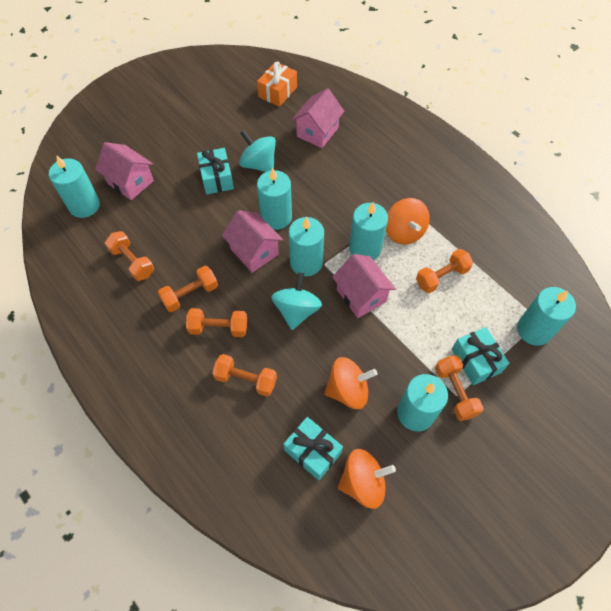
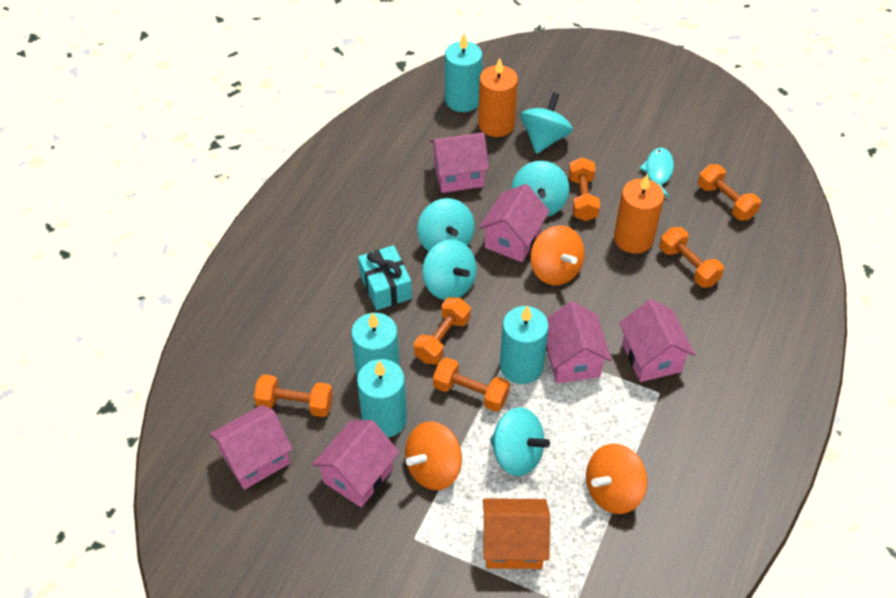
orange candle: 0 -> 2
orange gift: 1 -> 0
orange house: 0 -> 1
pink house: 4 -> 6
turquoise candle: 6 -> 4
turquoise fish: 0 -> 1
turquoise gift: 3 -> 1
turquoise spinning top: 2 -> 5

